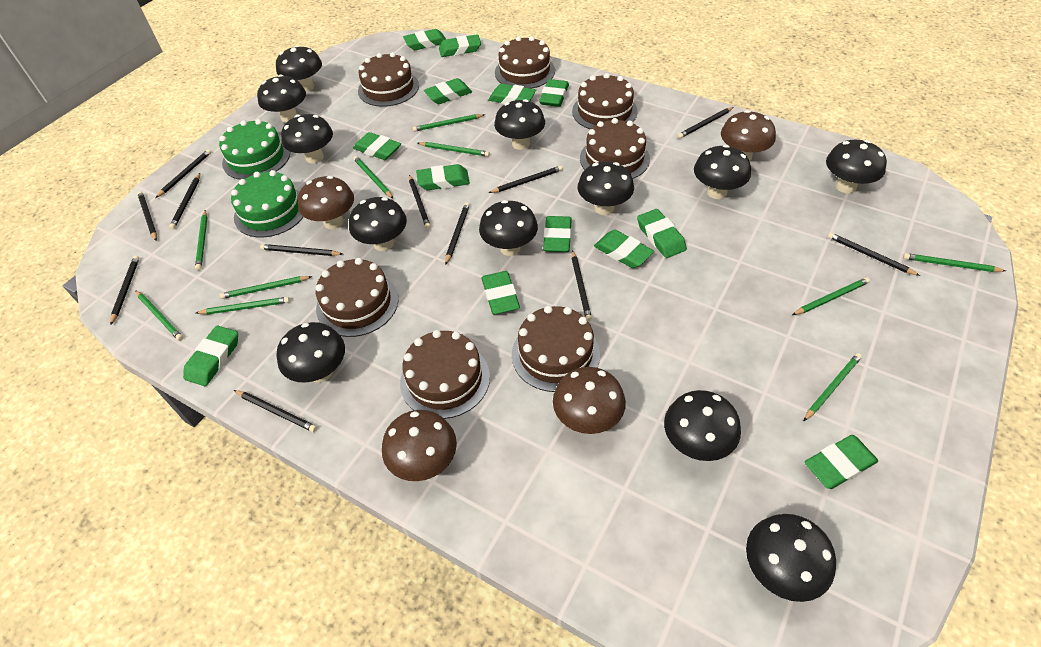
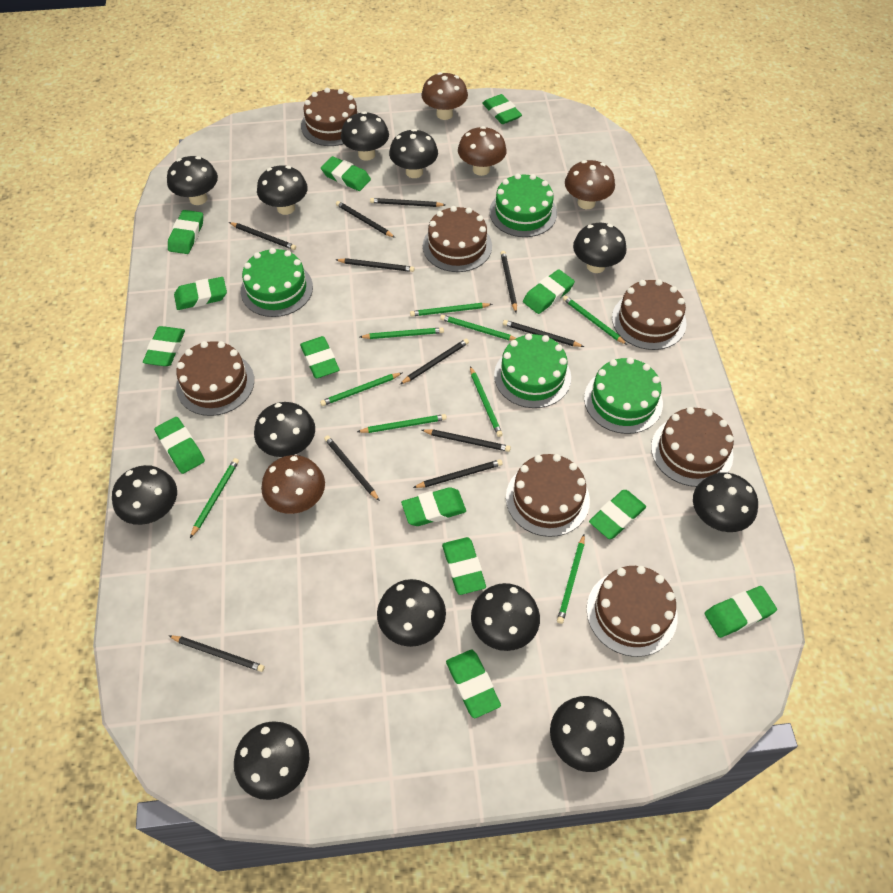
black pencil: 12 -> 11
green cake: 2 -> 4
green pencil: 10 -> 9

